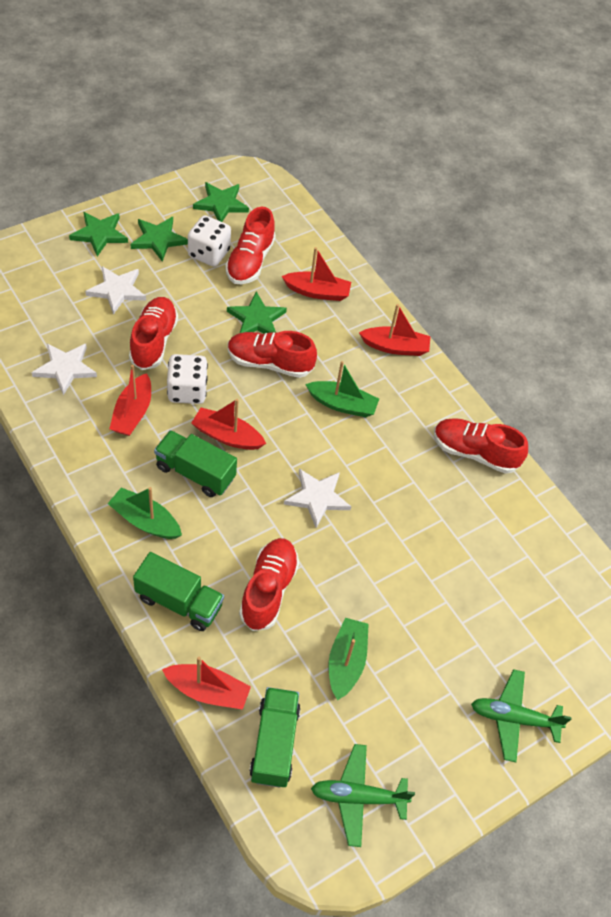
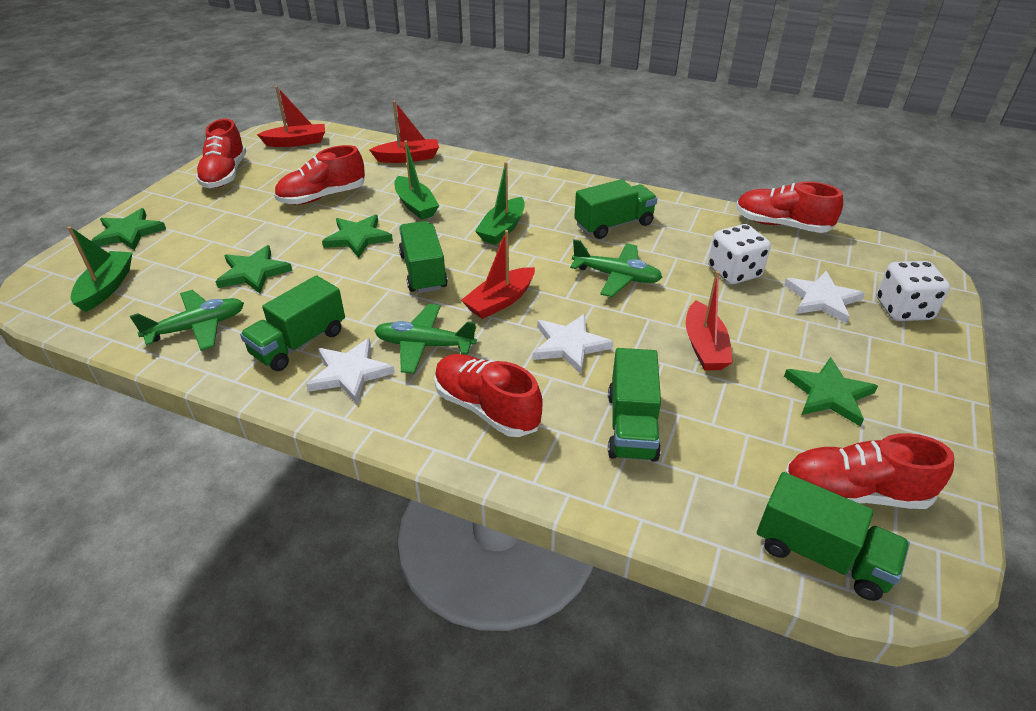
green plane: 2 -> 3
green truck: 3 -> 5
red boat: 5 -> 4

